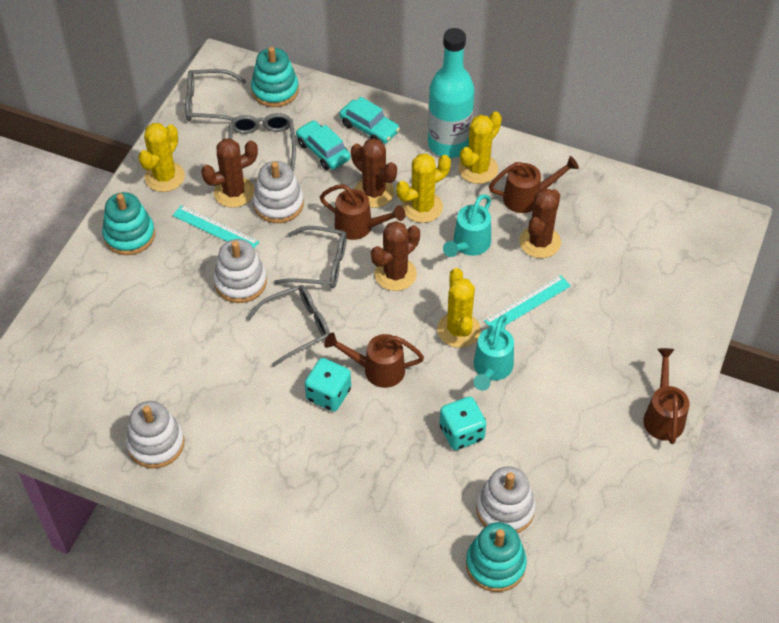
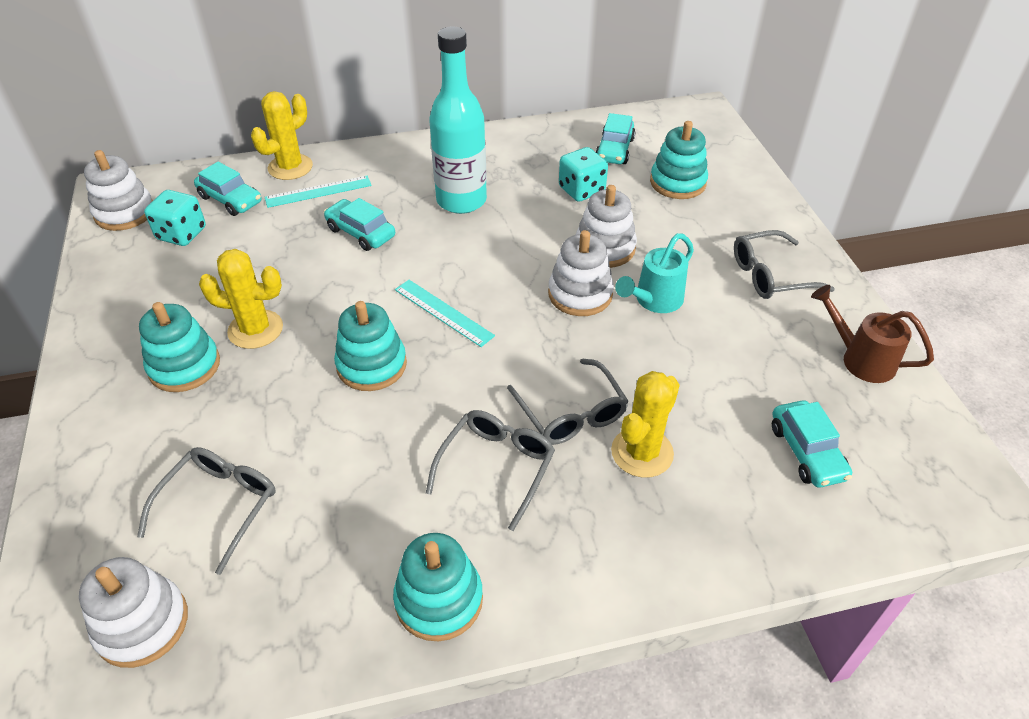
brown cactus: 4 -> 0
brown watering can: 4 -> 1
turquoise car: 2 -> 4
turquoise stacking toy: 3 -> 4
turquoise watering can: 2 -> 1
yellow cactus: 4 -> 3

